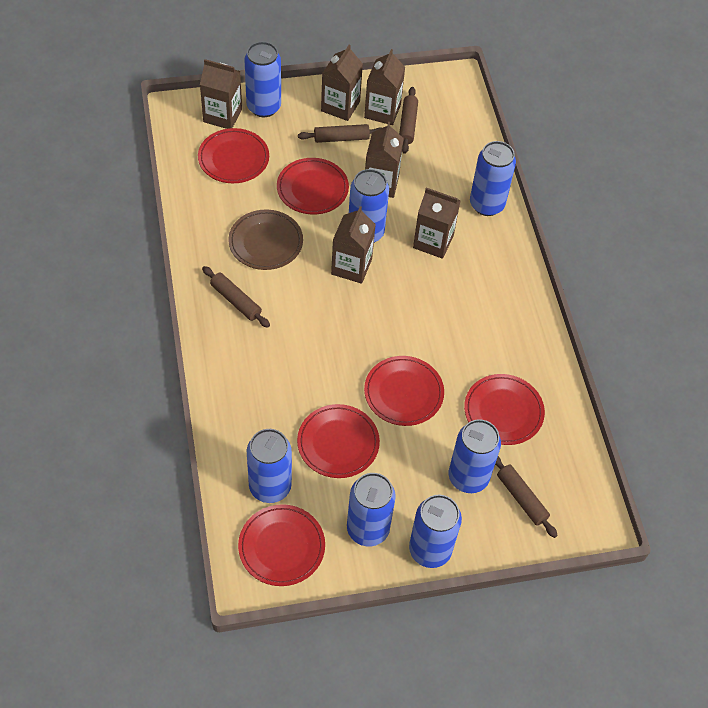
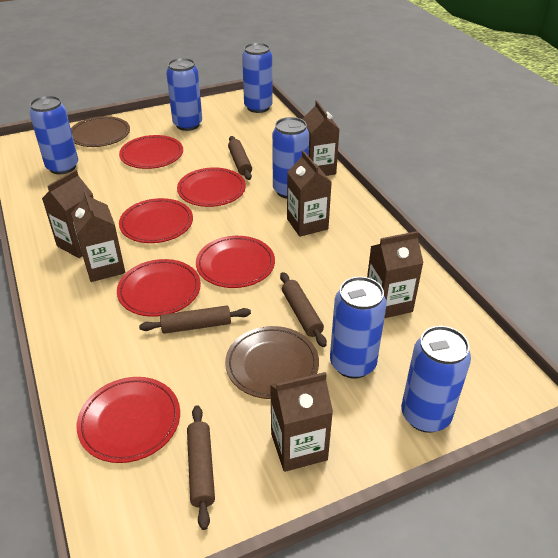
blue can: 7 -> 6
brown plate: 1 -> 2

